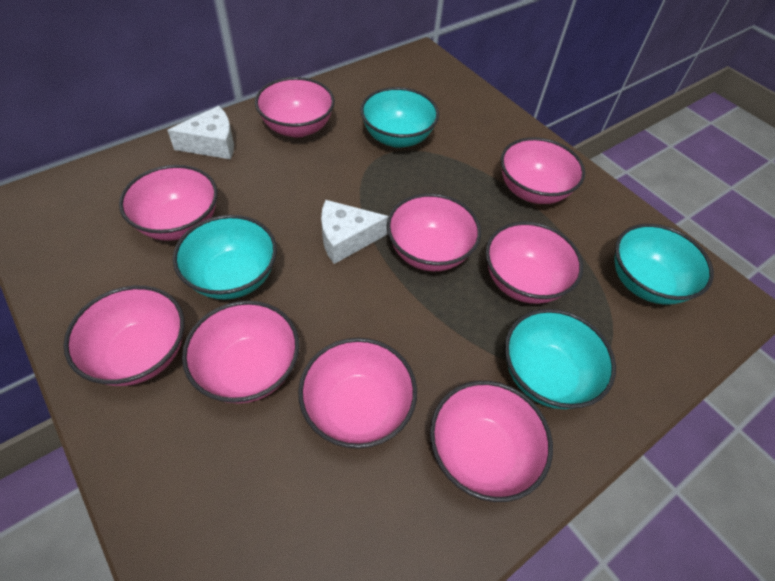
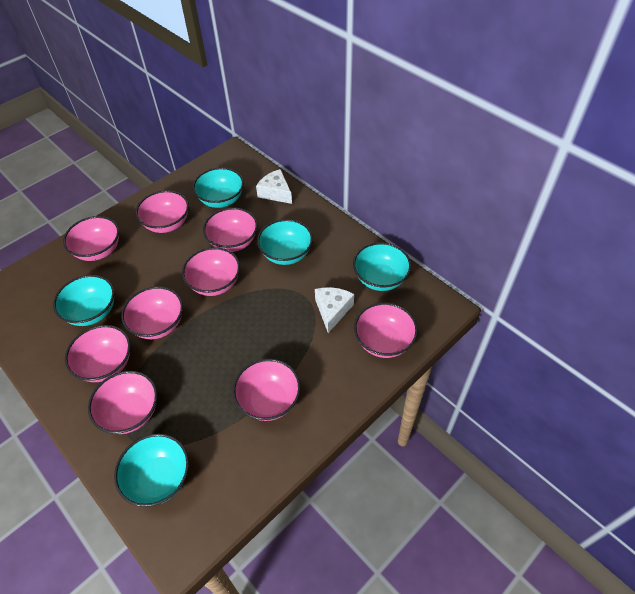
turquoise bowl: 4 -> 5

